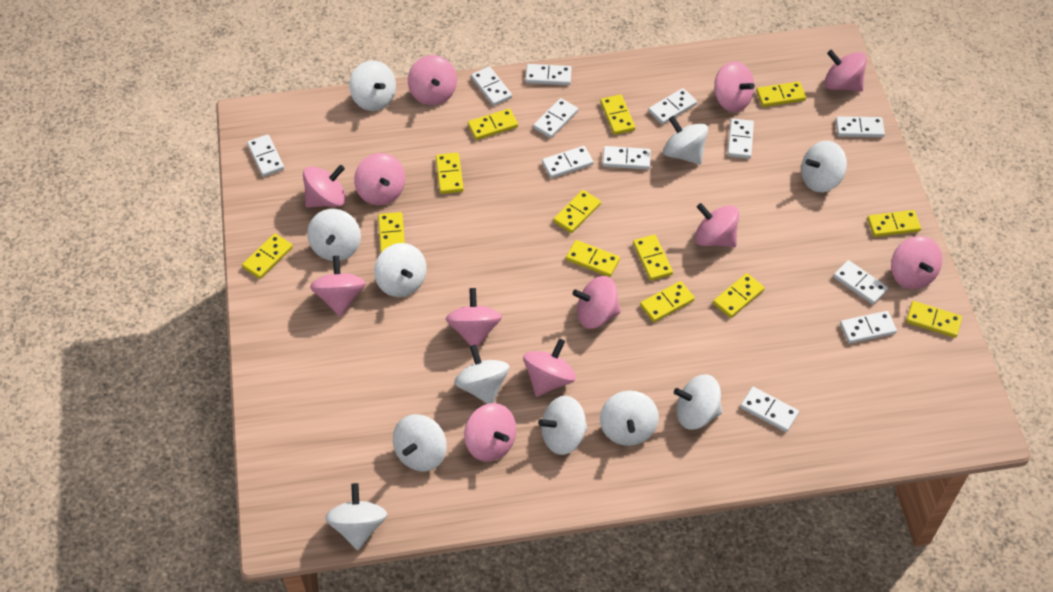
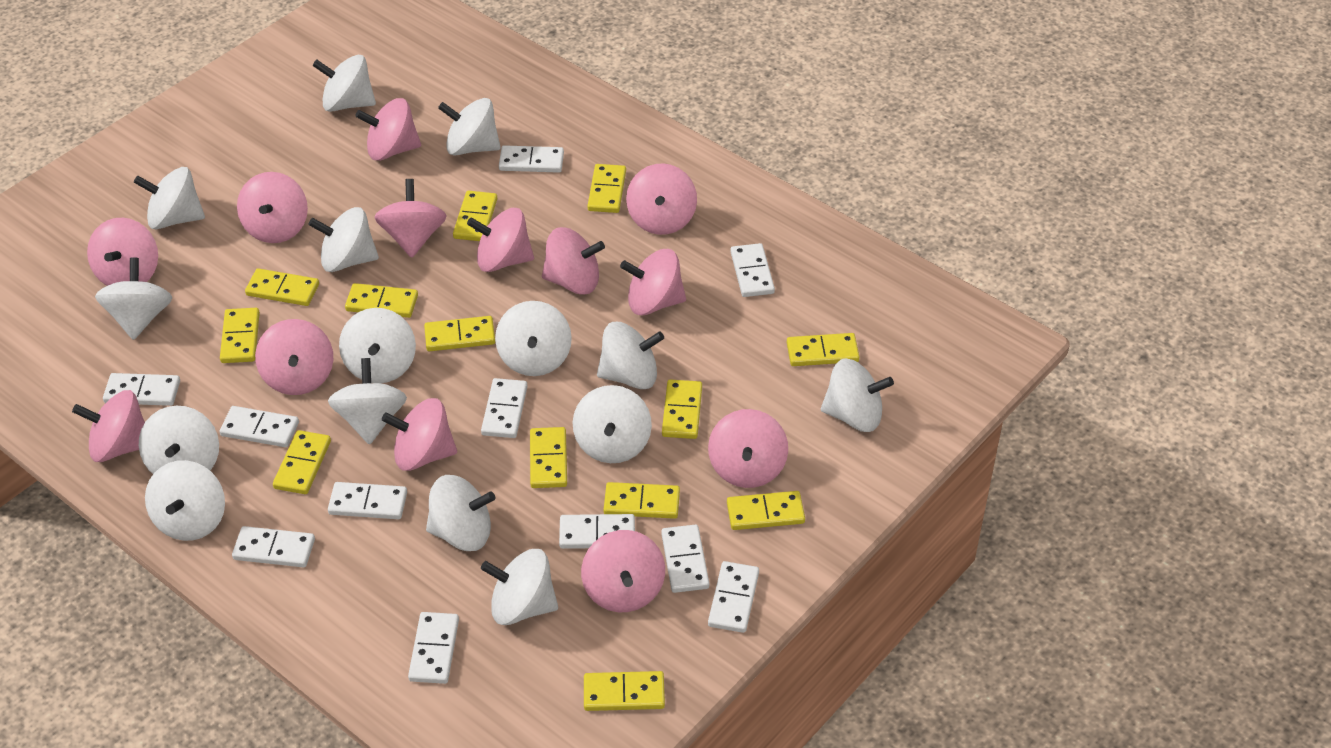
pink spinning top: 12 -> 13
white domino: 12 -> 11
white spinning top: 11 -> 15

